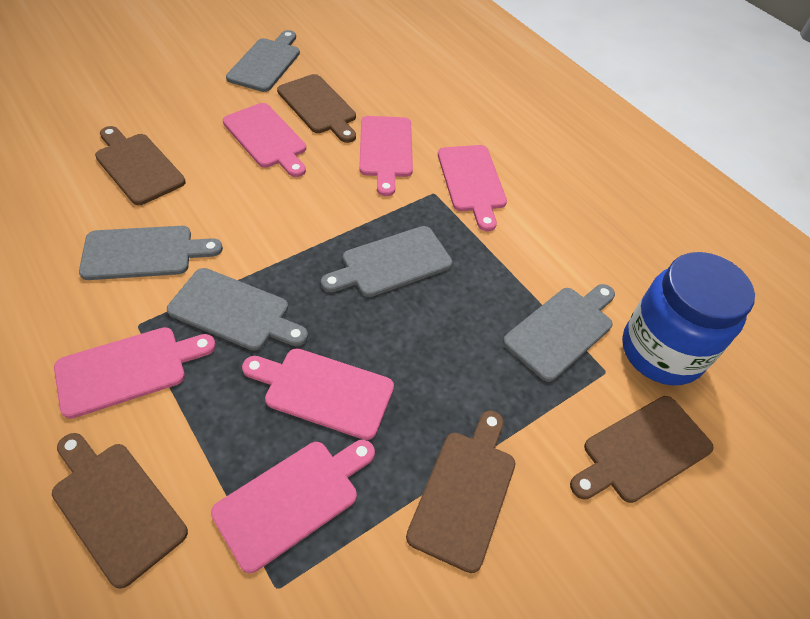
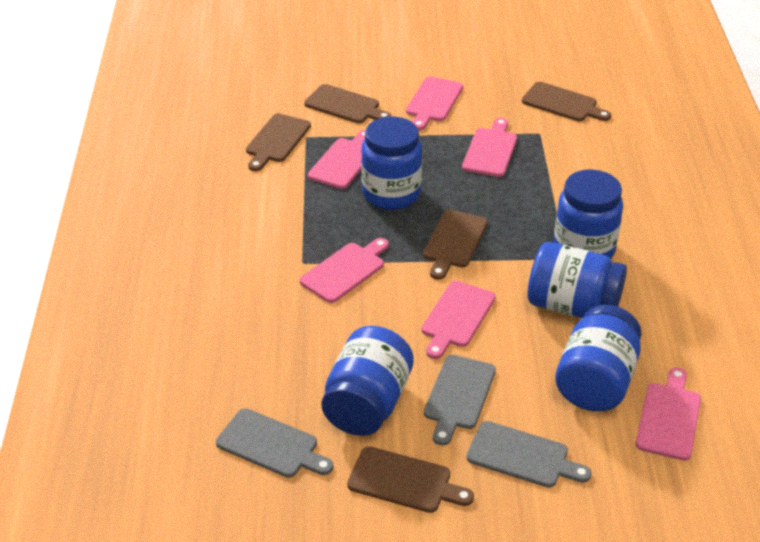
blue jar: 1 -> 5
grey cutting board: 5 -> 3

